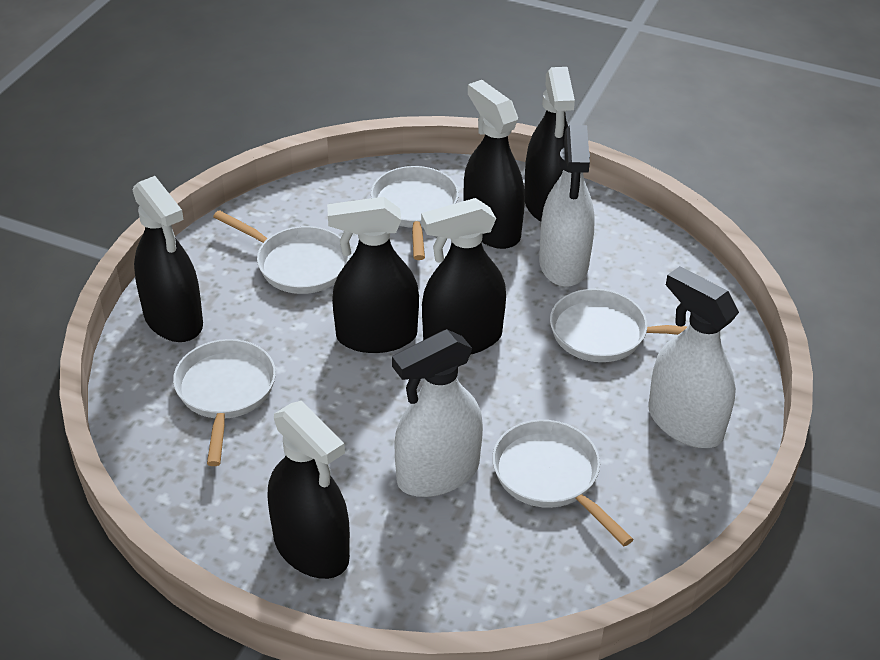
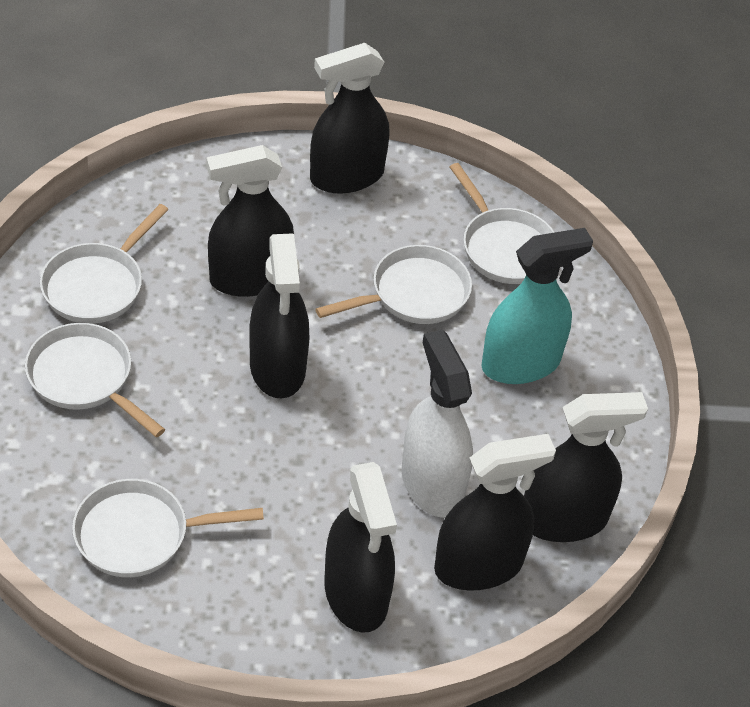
turquoise spray bottle: 0 -> 1
white spray bottle: 3 -> 1

